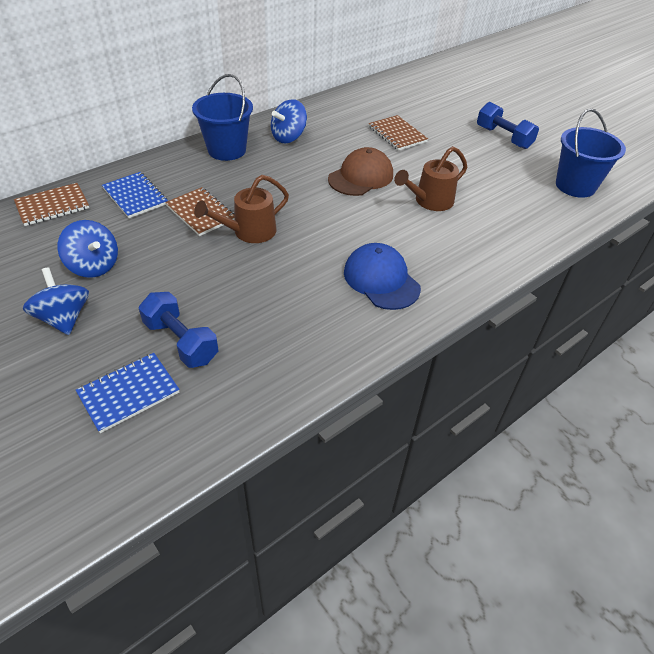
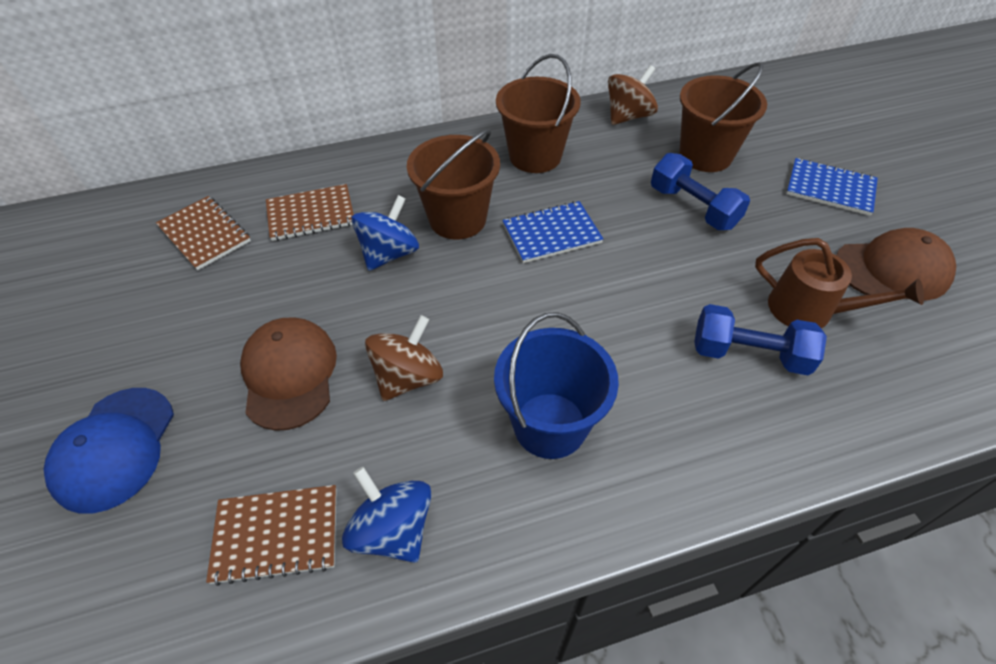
blue bucket: 2 -> 1
blue spinning top: 3 -> 2
brown bucket: 0 -> 3
brown cap: 1 -> 2
brown spinning top: 0 -> 2
brown watering can: 2 -> 1

